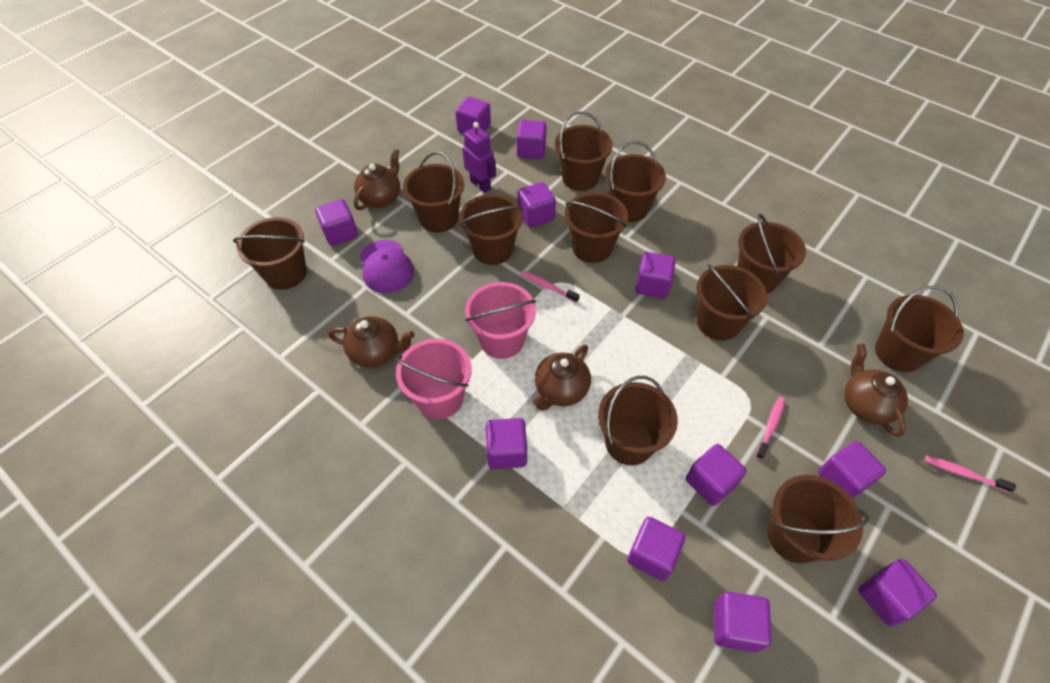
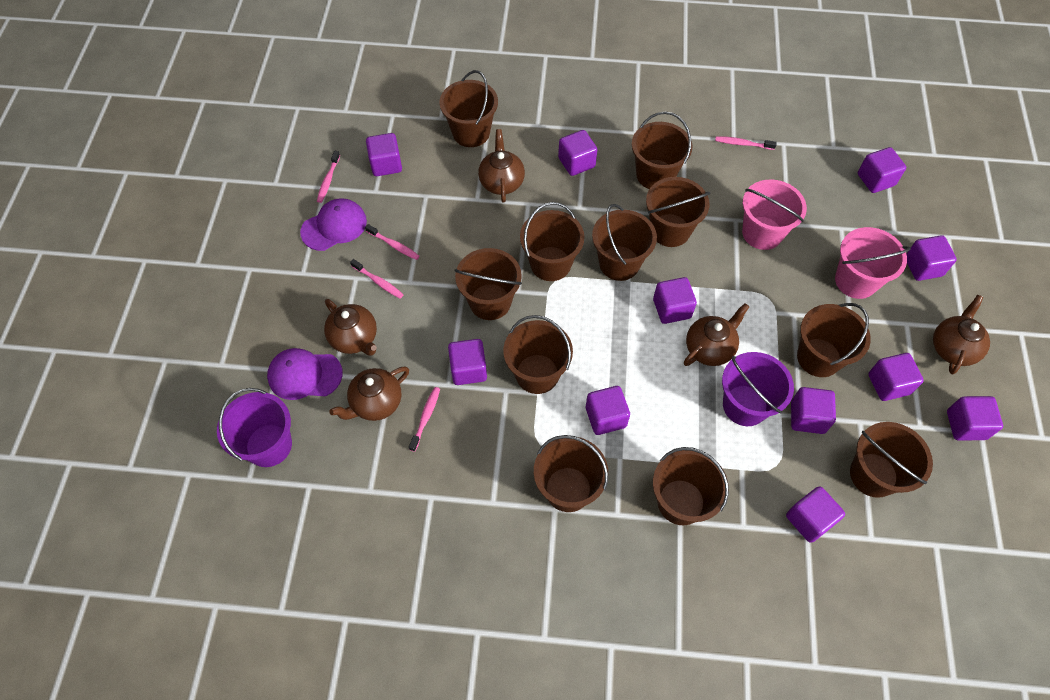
brown teapot: 4 -> 5
pink toothbrush: 3 -> 5
purple bucket: 0 -> 2
purple cap: 1 -> 2
purple robot: 1 -> 0

